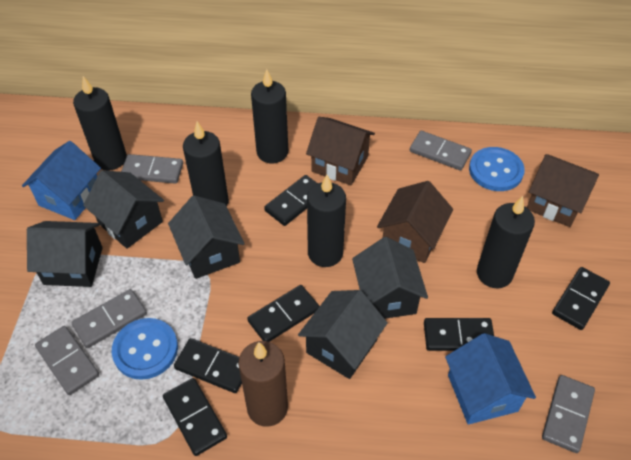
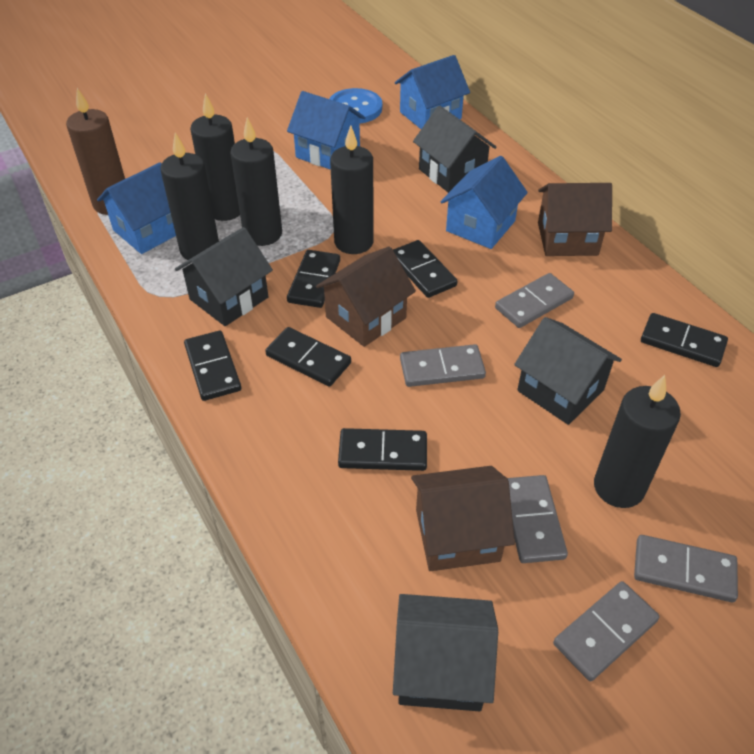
black house: 5 -> 4
blue button: 2 -> 1
blue house: 2 -> 4

